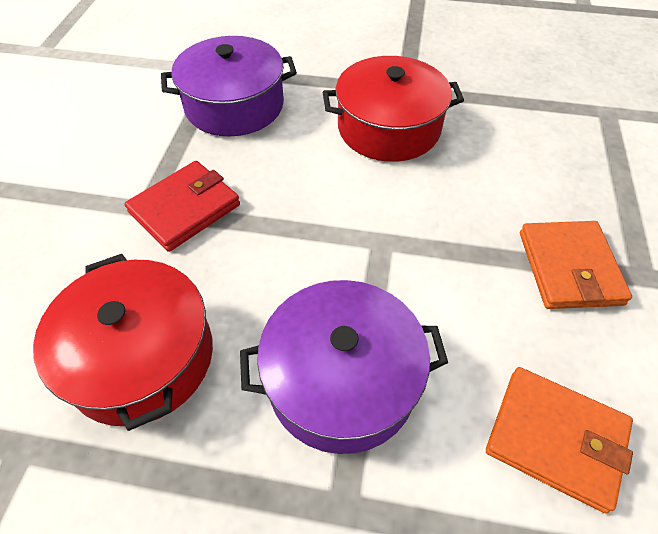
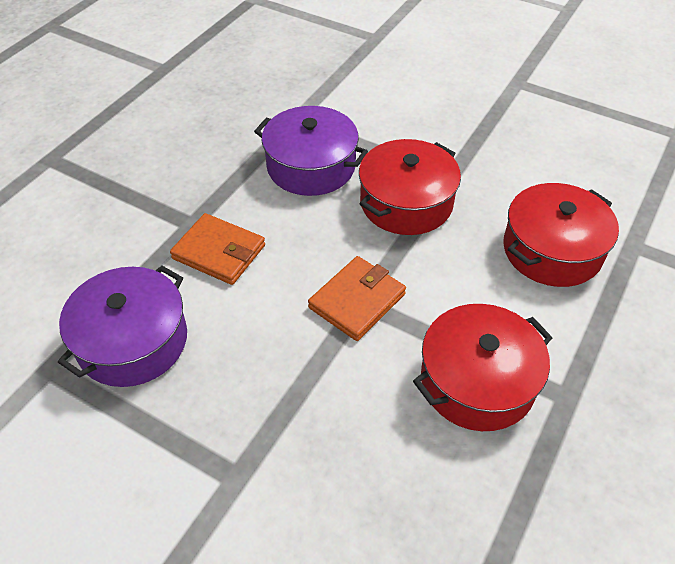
red pot: 2 -> 3
red wallet: 1 -> 0

